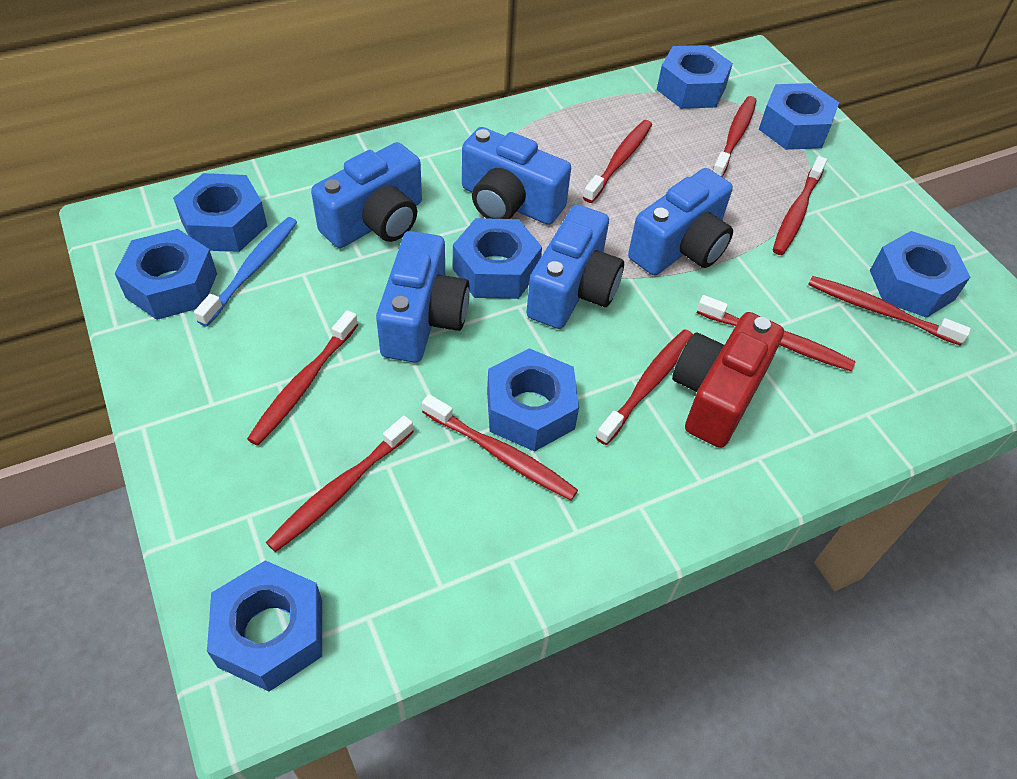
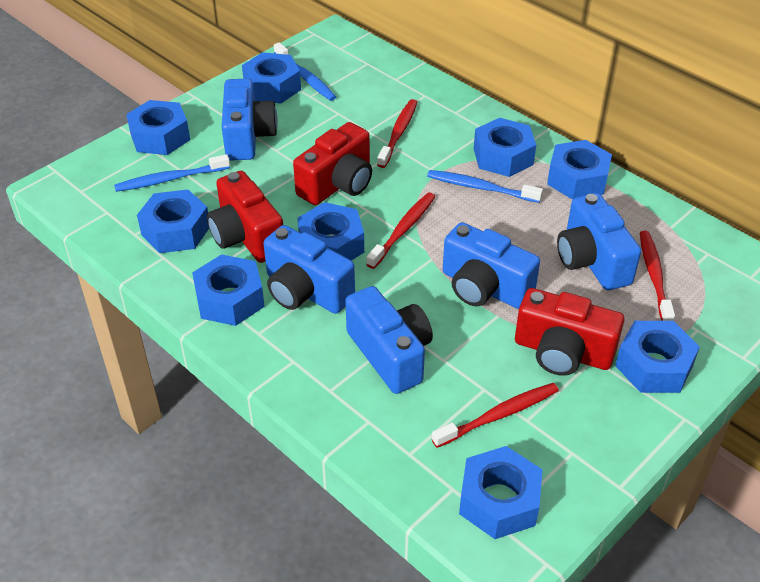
blue nut: 8 -> 9
blue toothbrush: 1 -> 3
red camera: 1 -> 3
red toothbrush: 9 -> 4

